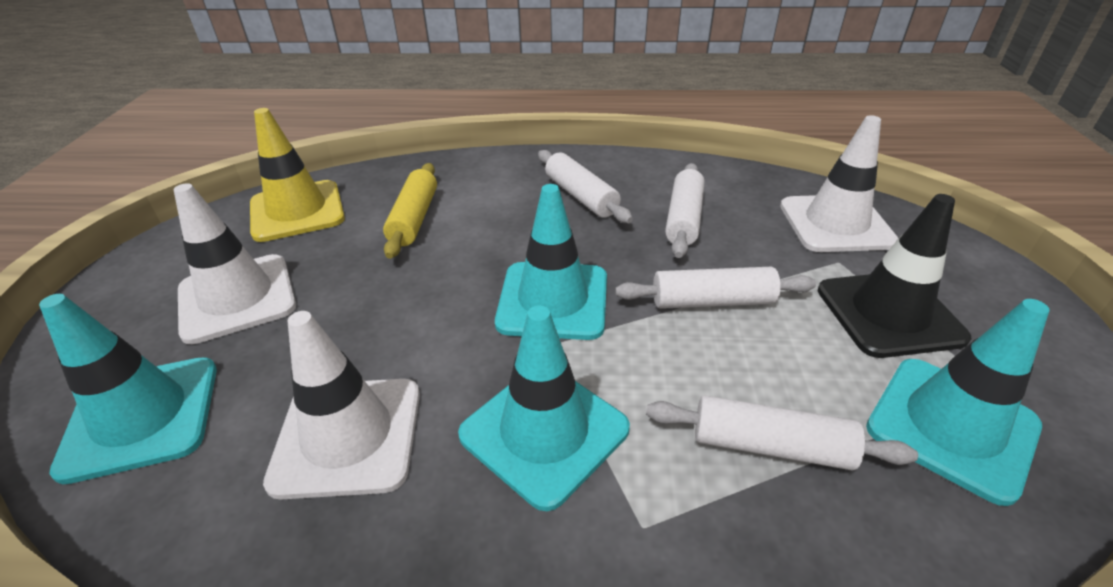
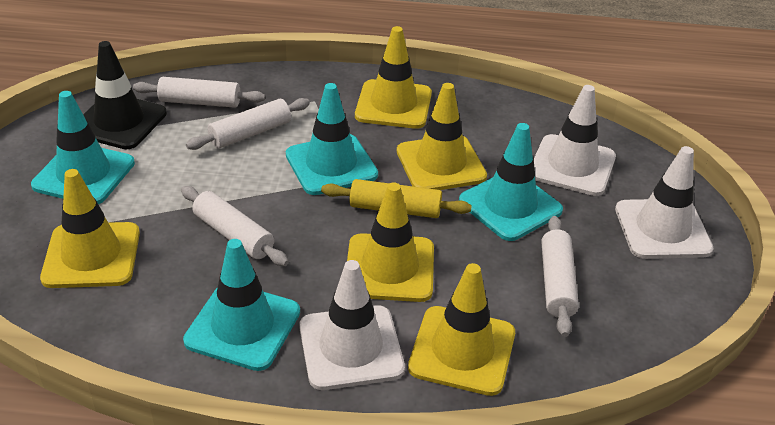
yellow traffic cone: 1 -> 5

